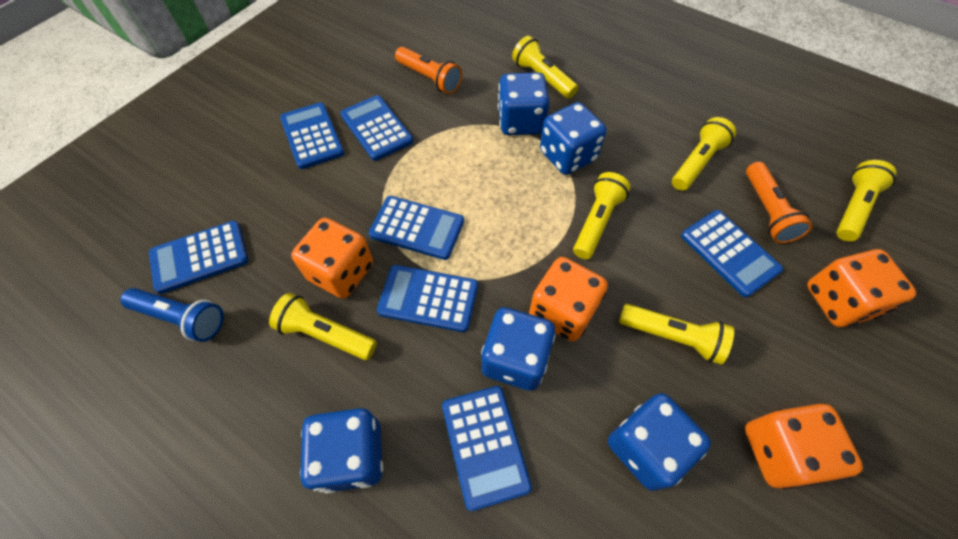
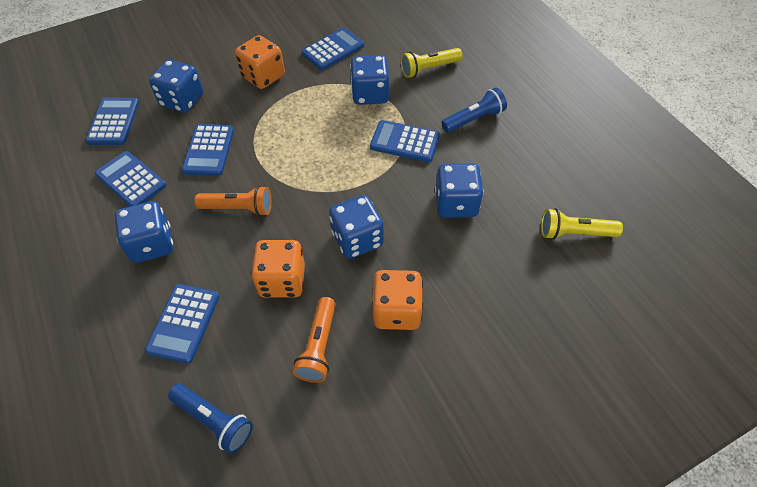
blue calculator: 7 -> 6
blue flashlight: 1 -> 2
orange dice: 4 -> 3
yellow flashlight: 6 -> 2

